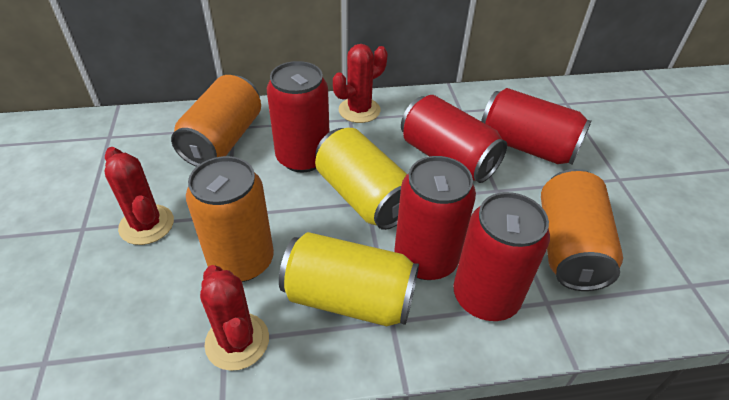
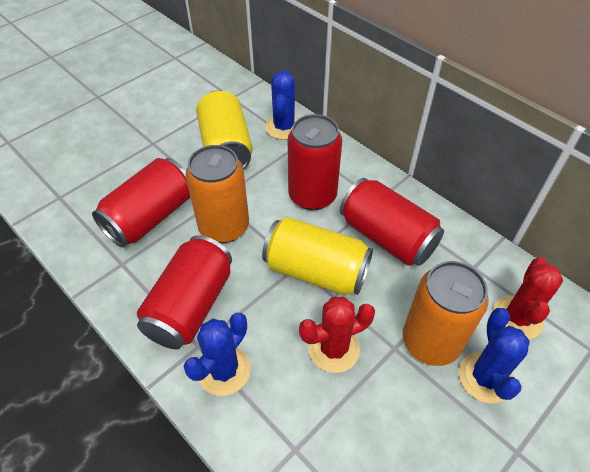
blue cactus: 0 -> 3
orange can: 3 -> 2
red cactus: 3 -> 2
red can: 5 -> 4

